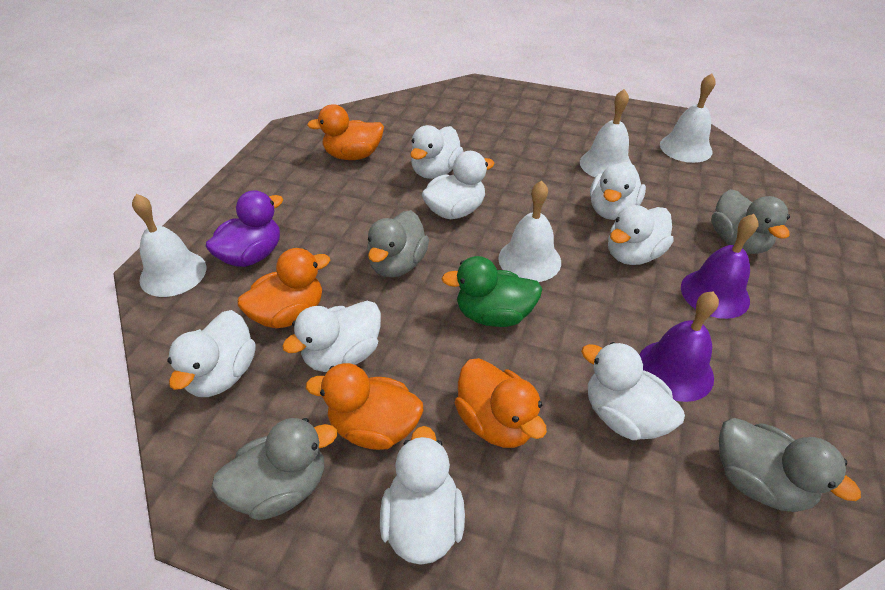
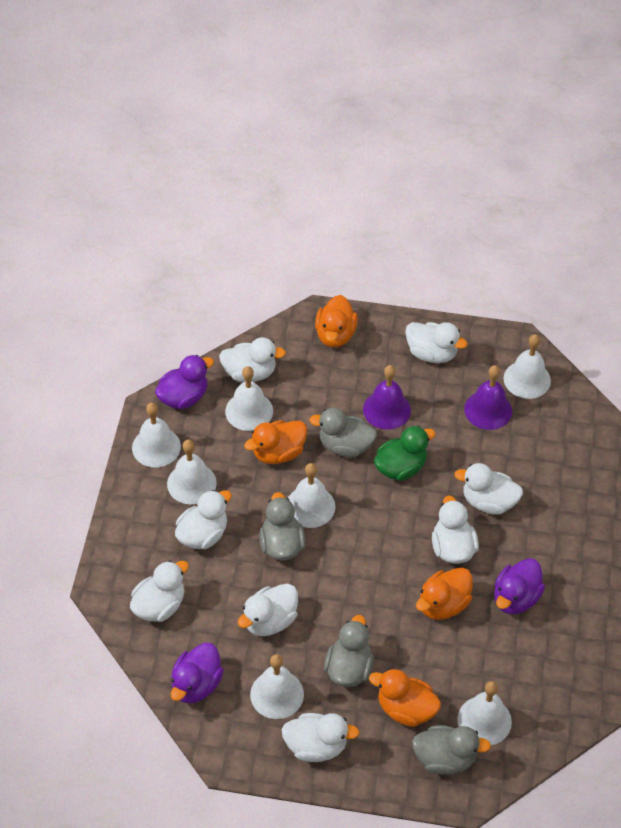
purple duck: 1 -> 3
white bell: 4 -> 7

